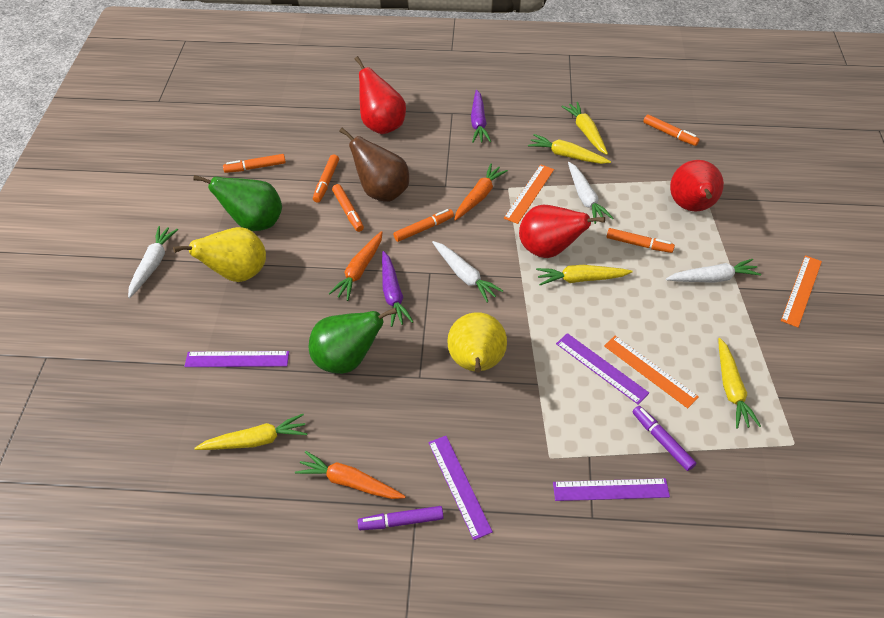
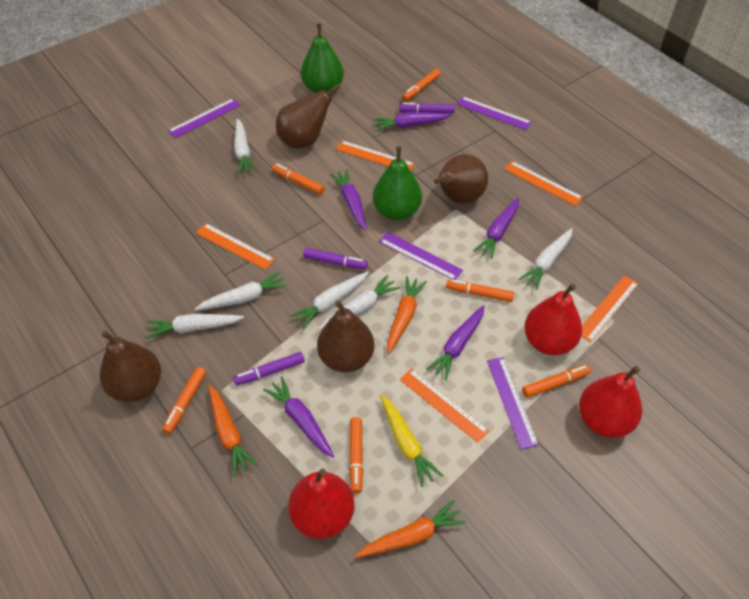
brown pear: 1 -> 4
orange ruler: 3 -> 5
purple carrot: 2 -> 5
purple marker: 2 -> 3
white carrot: 4 -> 6
yellow carrot: 5 -> 1
yellow pear: 2 -> 0

